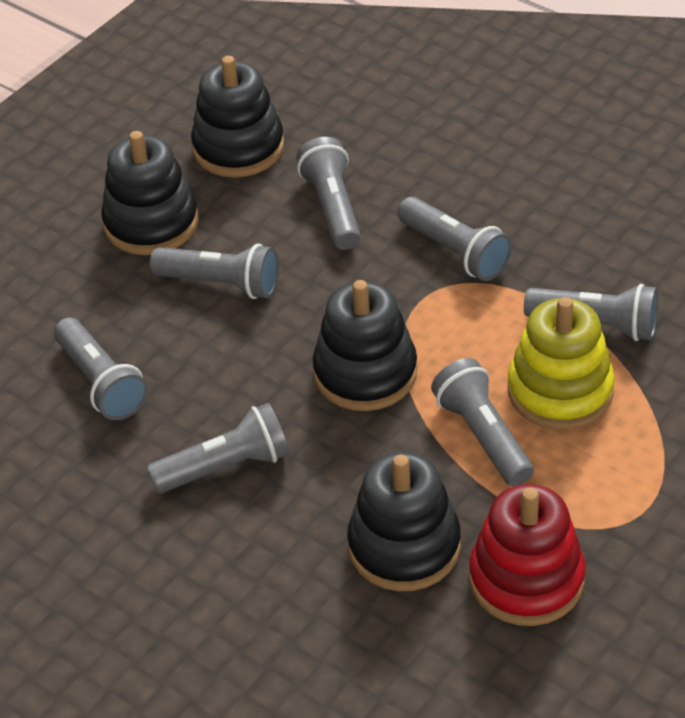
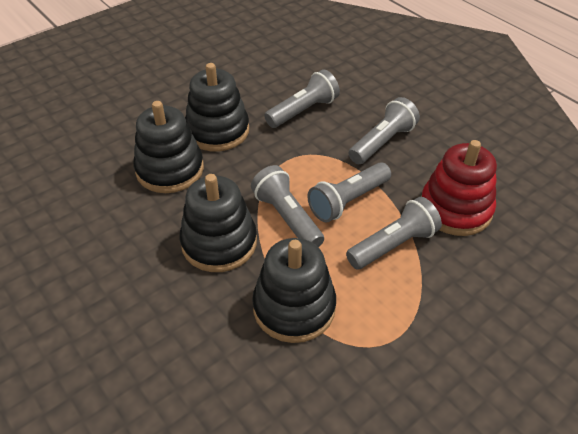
grey flashlight: 7 -> 5
yellow stacking toy: 1 -> 0

